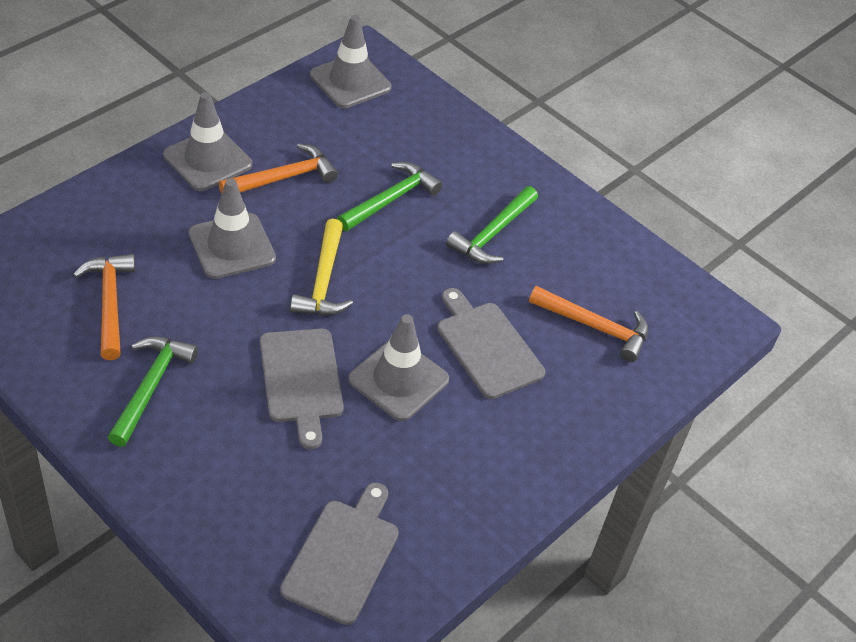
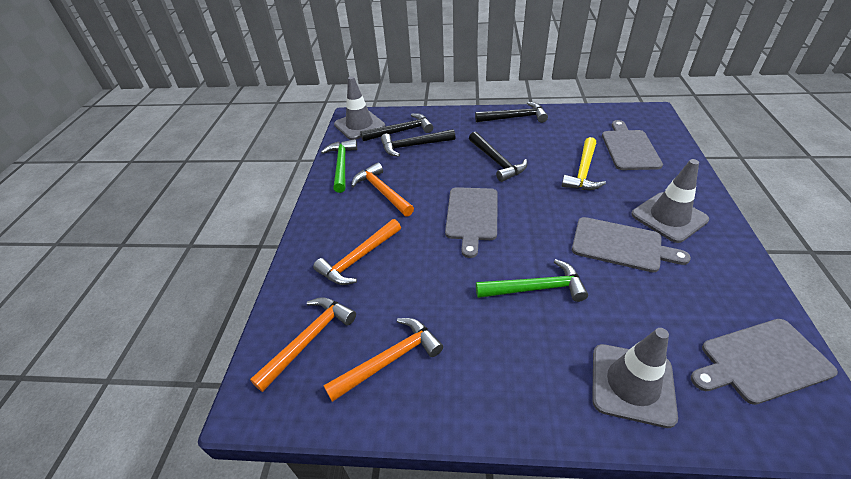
black hammer: 0 -> 4
green hammer: 3 -> 2
grey cutting board: 3 -> 4
grey traffic cone: 4 -> 3
orange hammer: 3 -> 4

